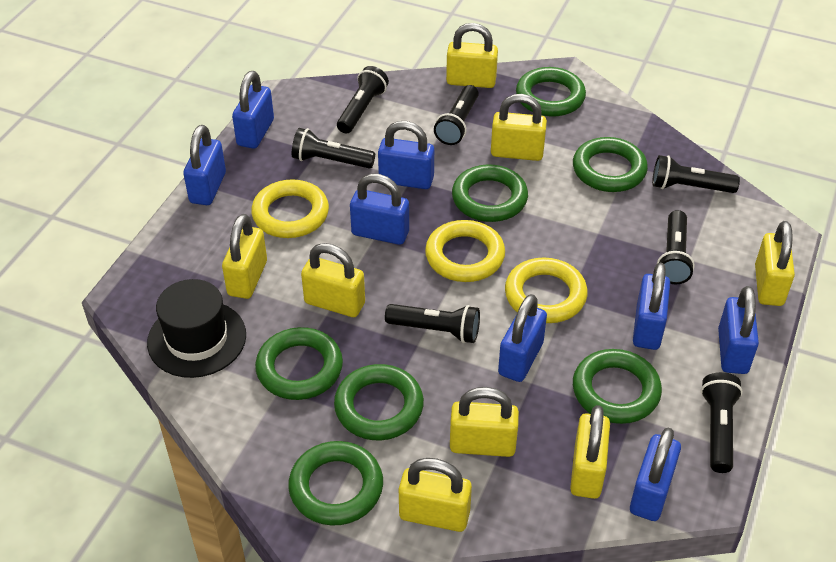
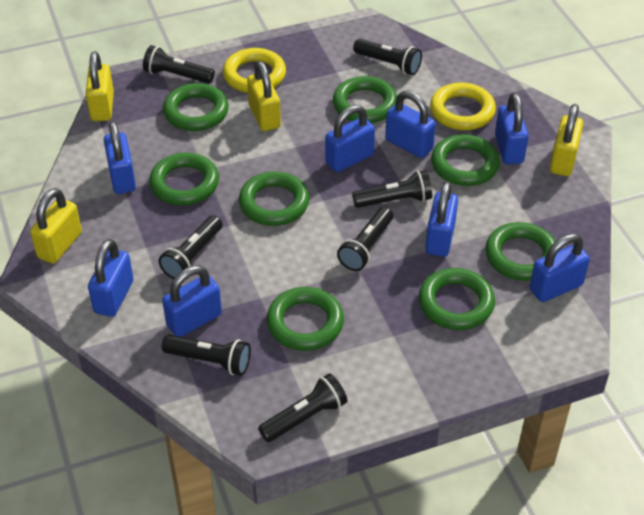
black hat: 1 -> 0
green ring: 7 -> 8
yellow padlock: 8 -> 4
yellow ring: 3 -> 2

